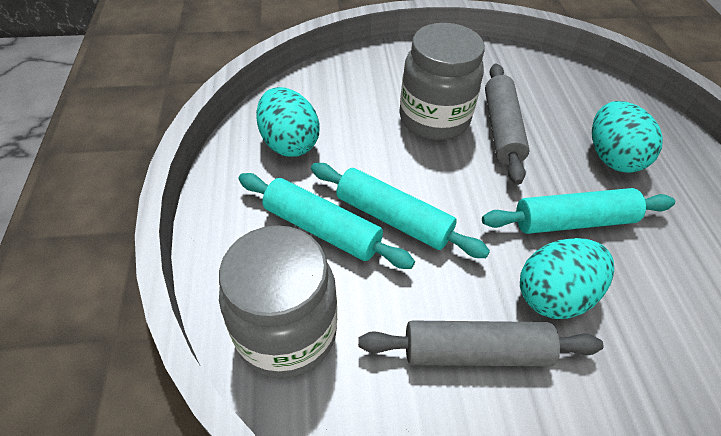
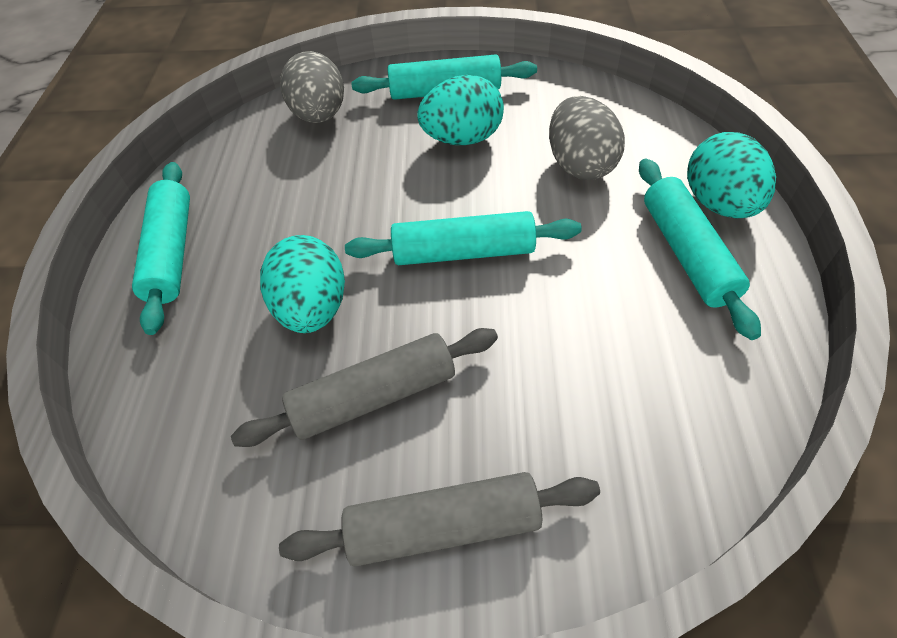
grey egg: 0 -> 2
grey jar: 2 -> 0
turquoise rolling pin: 3 -> 4

